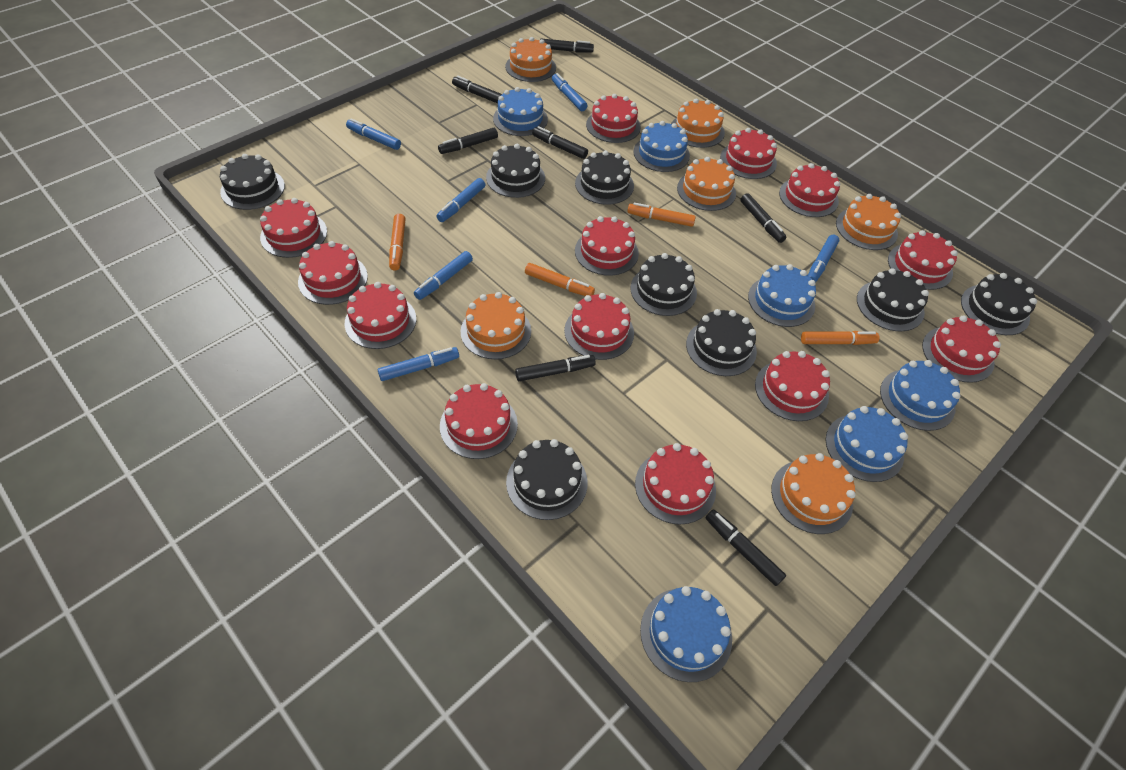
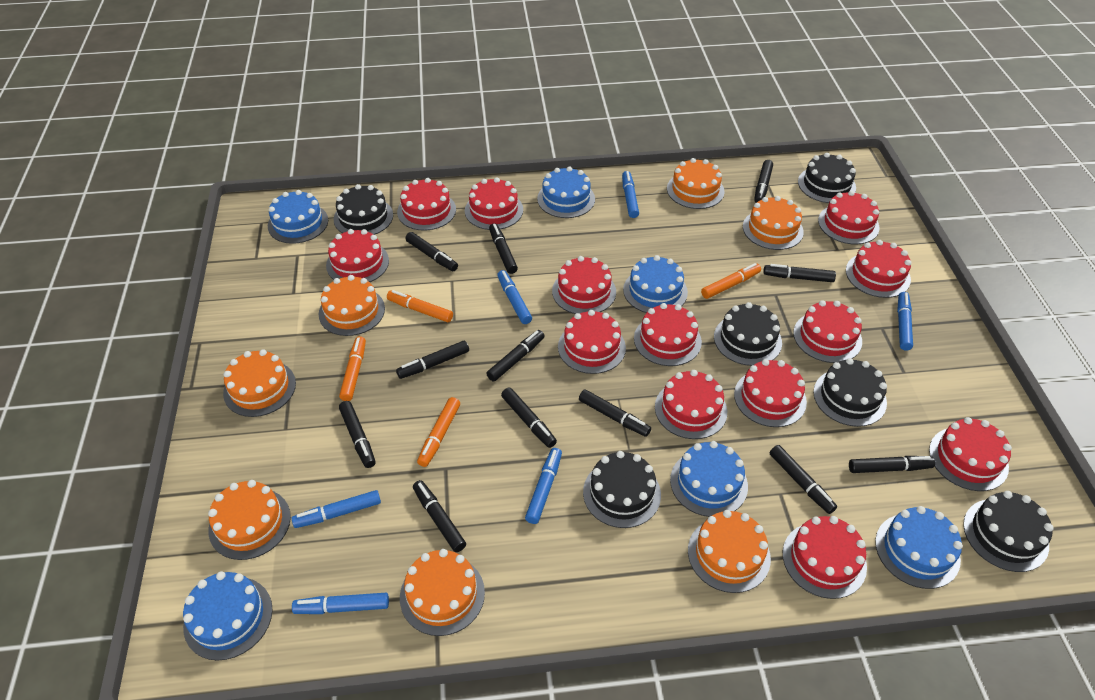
black cake: 8 -> 6
black marker: 7 -> 12
orange cake: 6 -> 7

